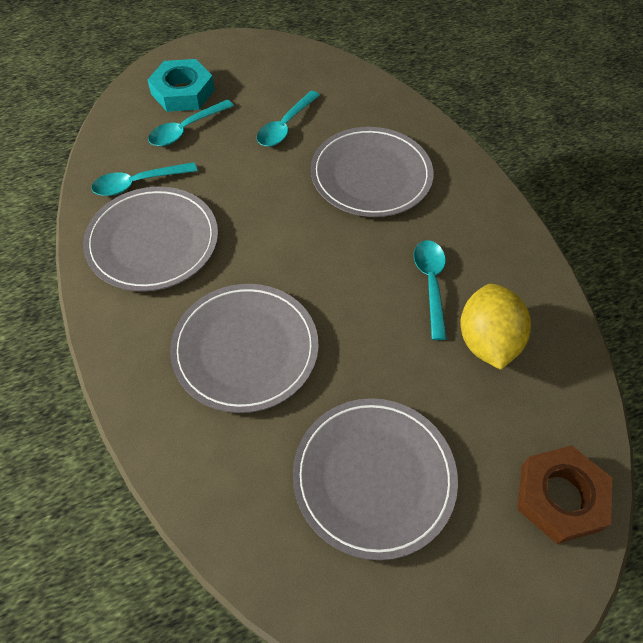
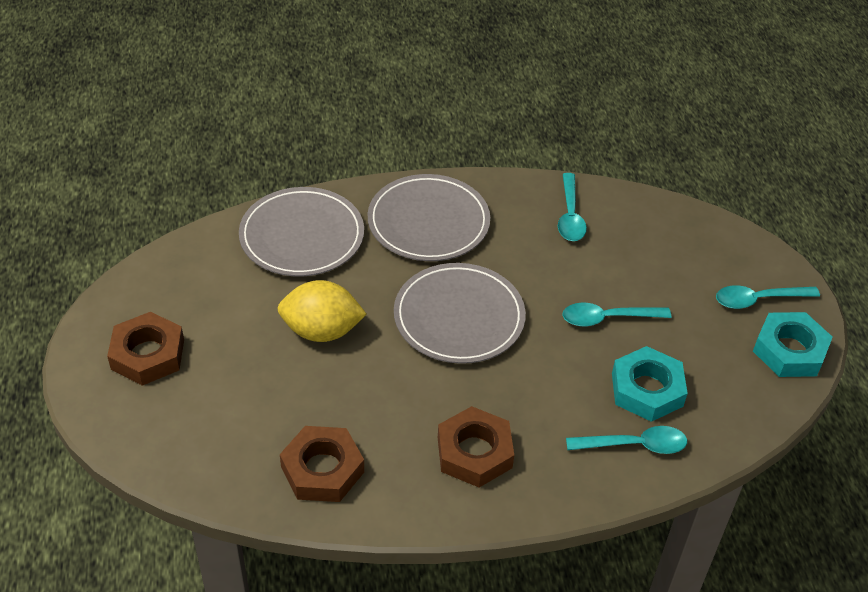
brown nut: 1 -> 3
grey plate: 4 -> 3
turquoise nut: 1 -> 2

